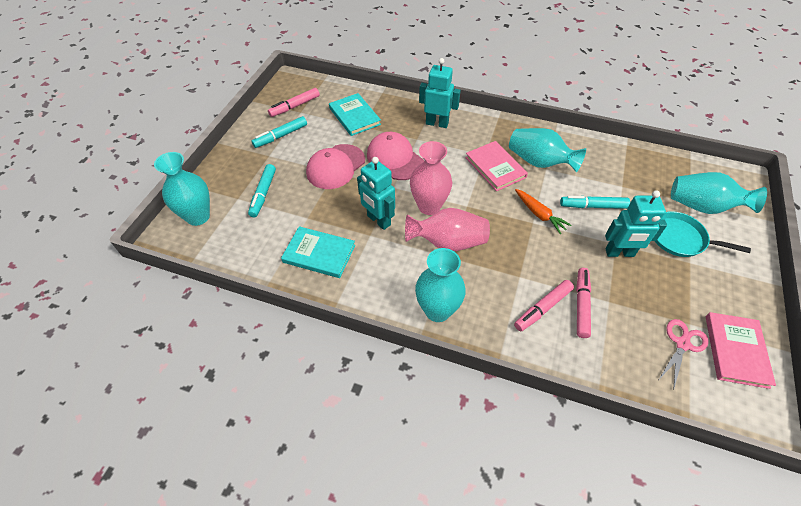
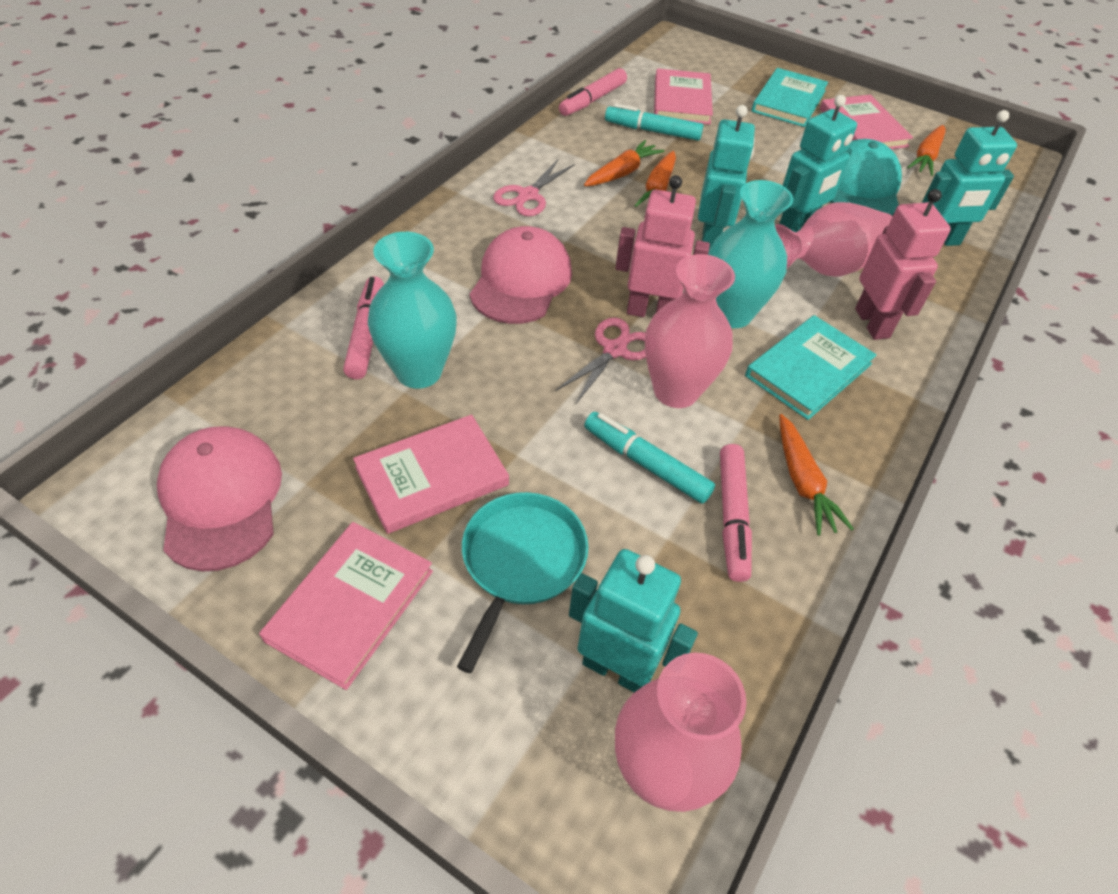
orange carrot: 1 -> 4
pink book: 2 -> 4
pink robot: 0 -> 2
pink scissors: 1 -> 2
pink vase: 2 -> 3
turquoise cap: 0 -> 1
turquoise marker: 3 -> 2
turquoise robot: 3 -> 4
turquoise vase: 4 -> 2

